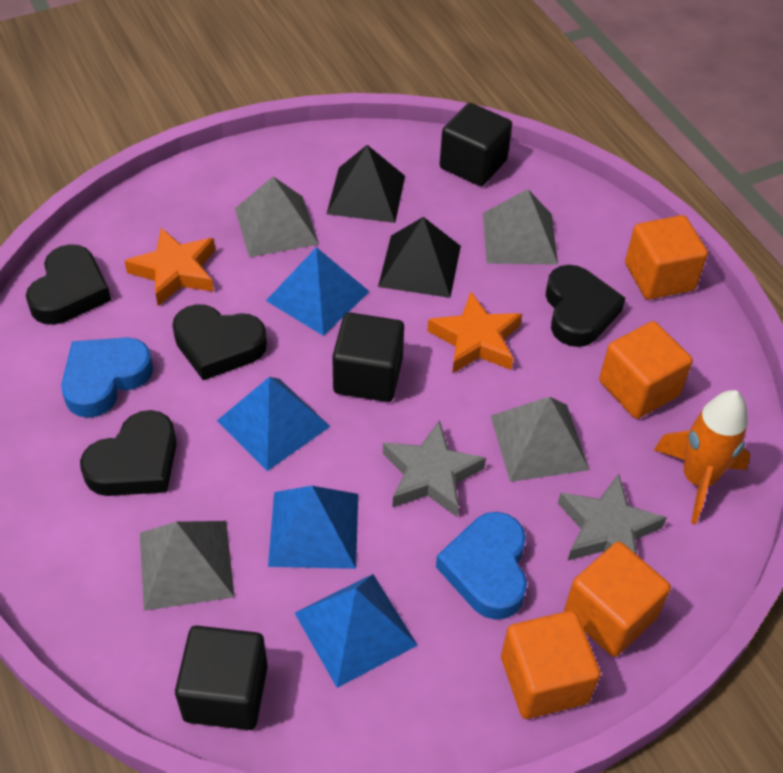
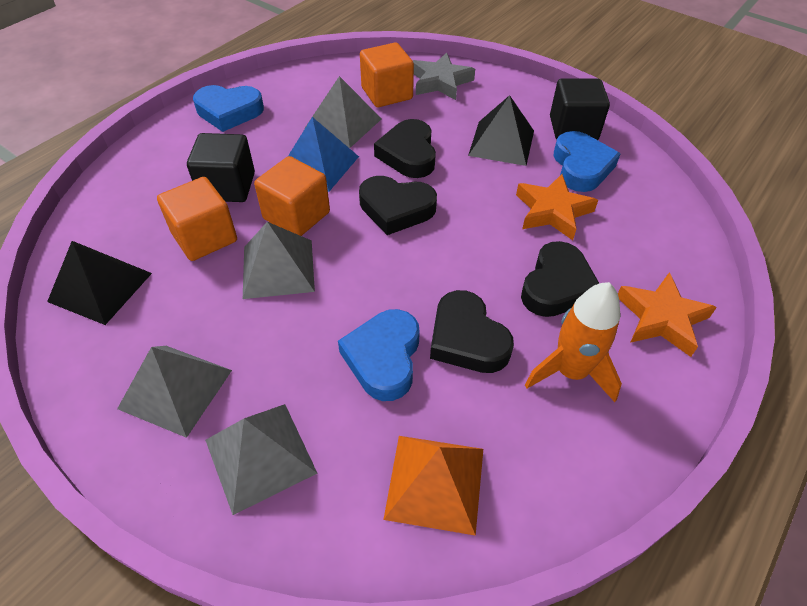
black cube: 3 -> 2
blue heart: 2 -> 3
blue pyramid: 4 -> 1
grey star: 2 -> 1
orange cube: 4 -> 3
orange pyramid: 0 -> 1

